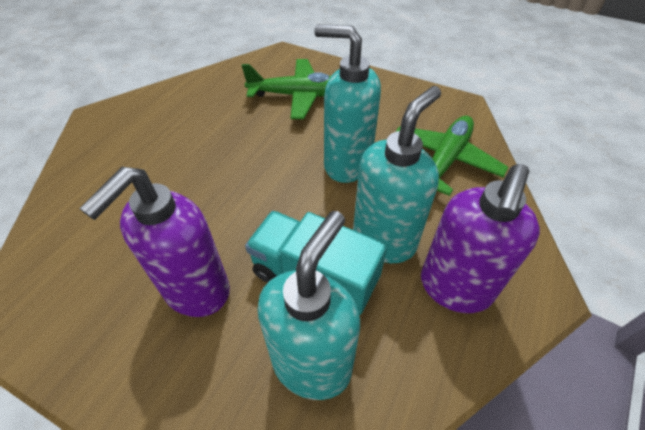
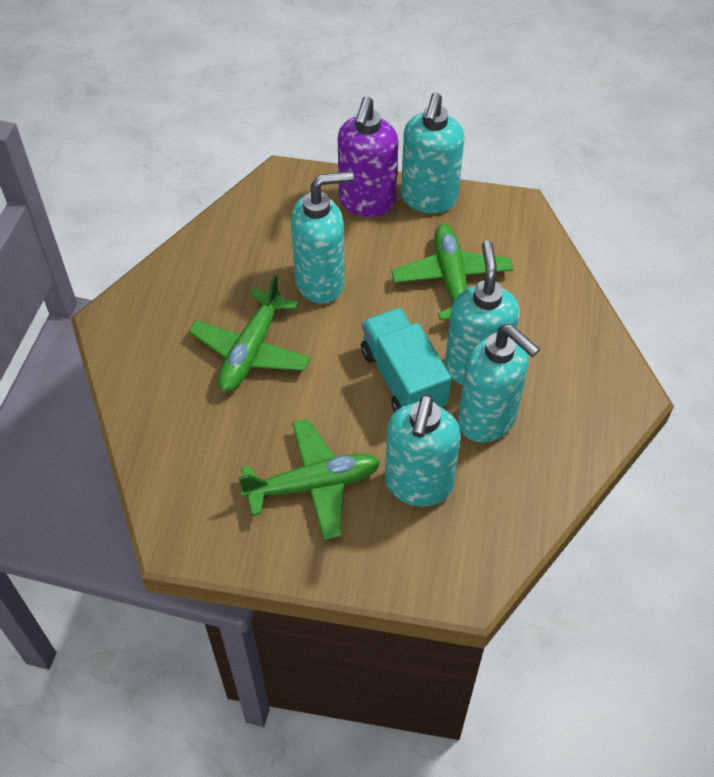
green plane: 2 -> 3
purple soap dispenser: 2 -> 1
turquoise soap dispenser: 3 -> 5

